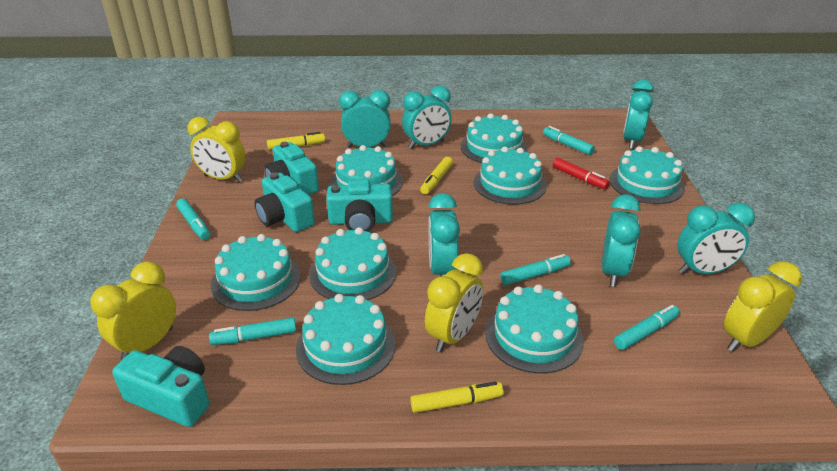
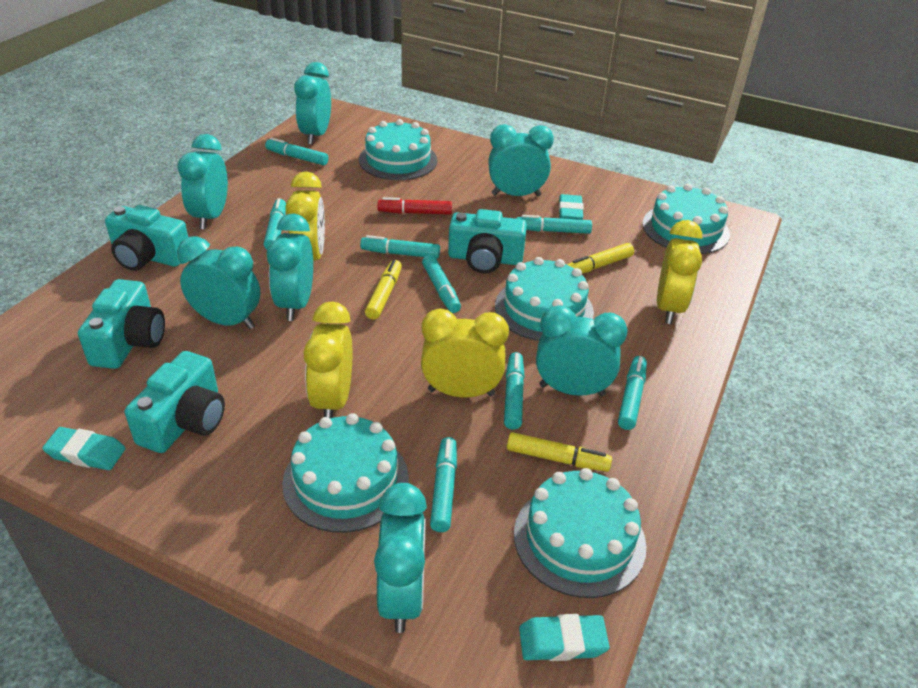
turquoise cake: 8 -> 5
turquoise clock: 6 -> 7
turquoise eraser: 0 -> 3
turquoise marker: 5 -> 8

